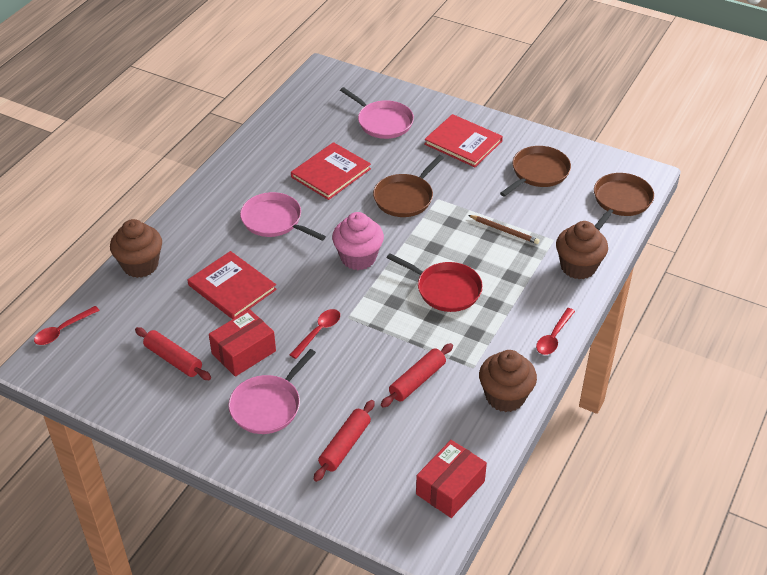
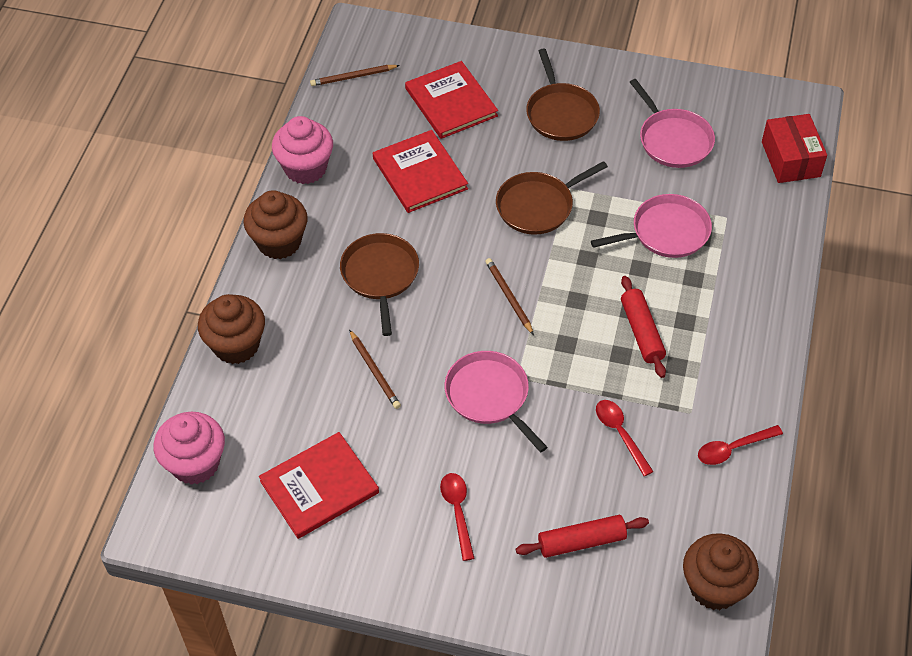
brown pencil: 1 -> 3
pink cupcake: 1 -> 2
red box: 2 -> 1
red pan: 1 -> 0
red rolling pin: 3 -> 2

